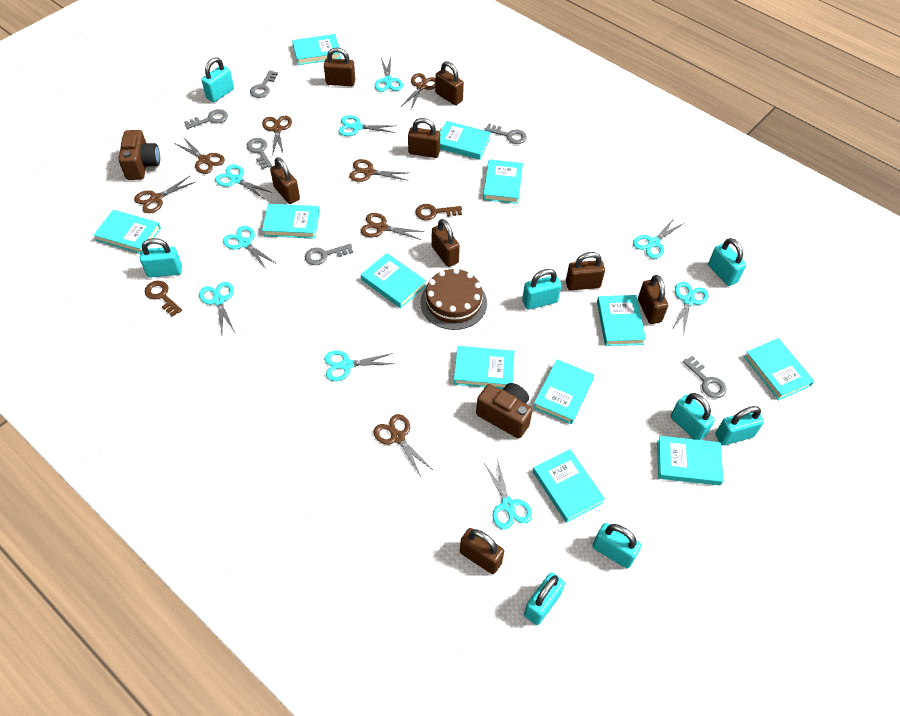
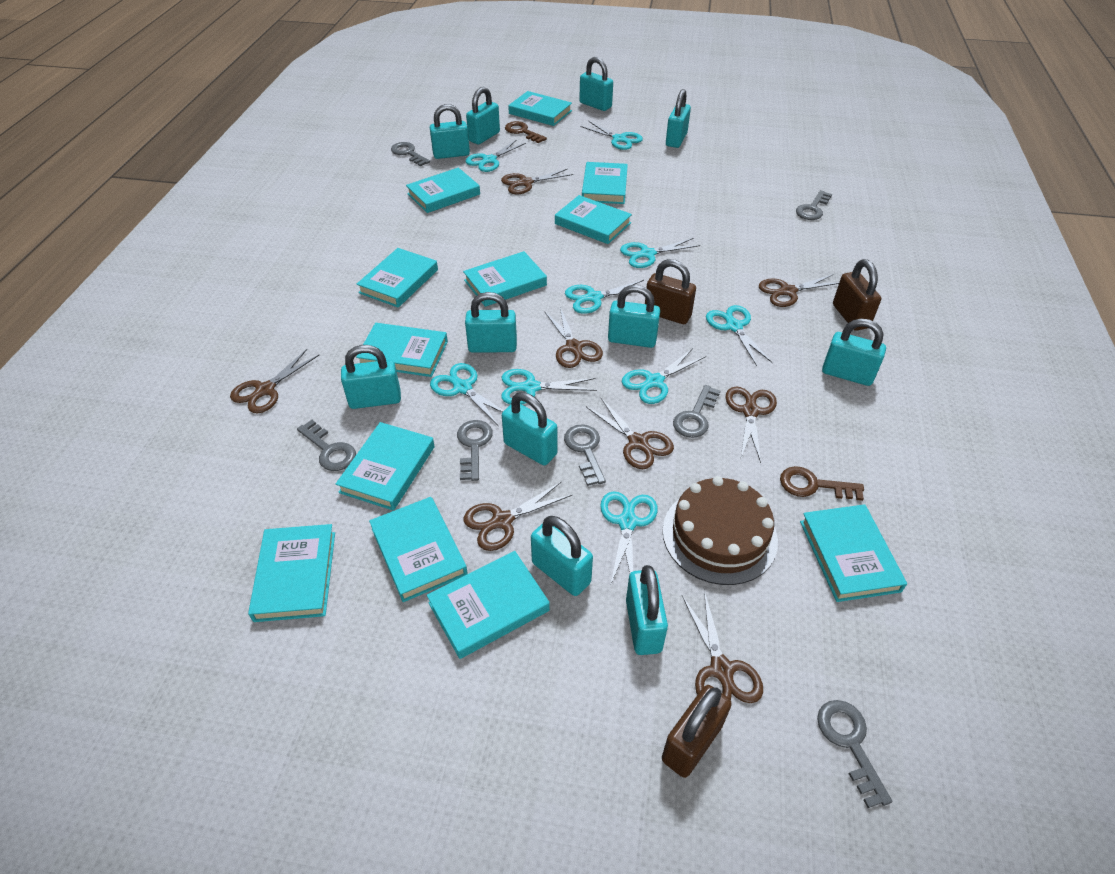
brown camera: 2 -> 0
brown padlock: 8 -> 3
brown scissors: 7 -> 8
grey key: 6 -> 7
turquoise padlock: 8 -> 11

